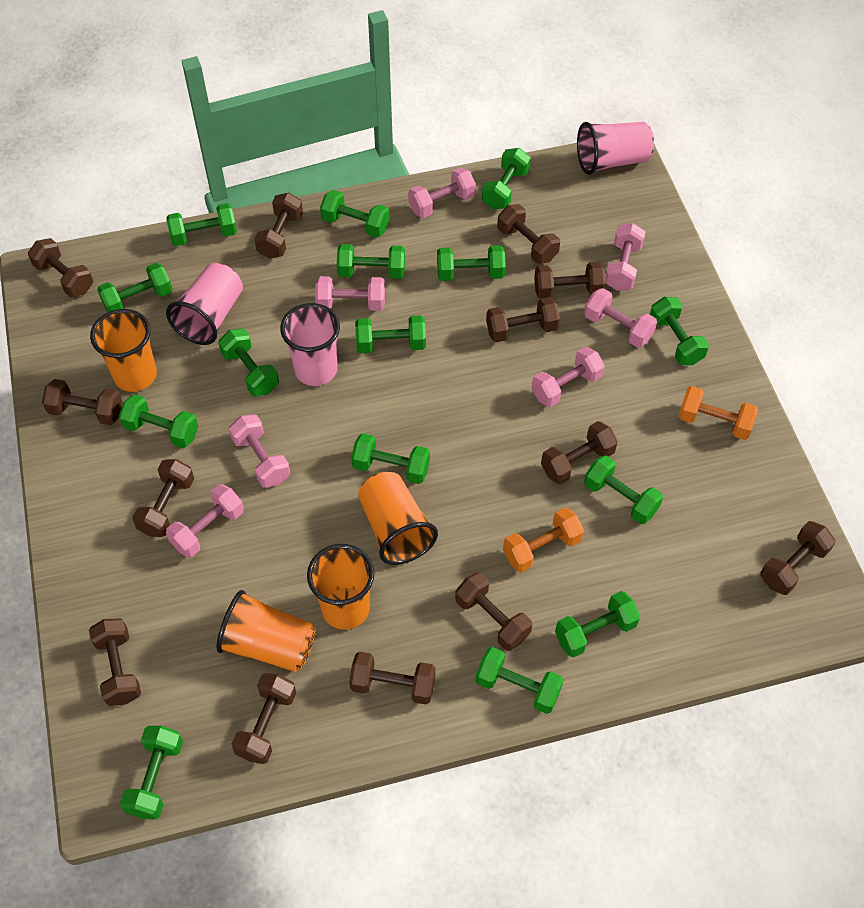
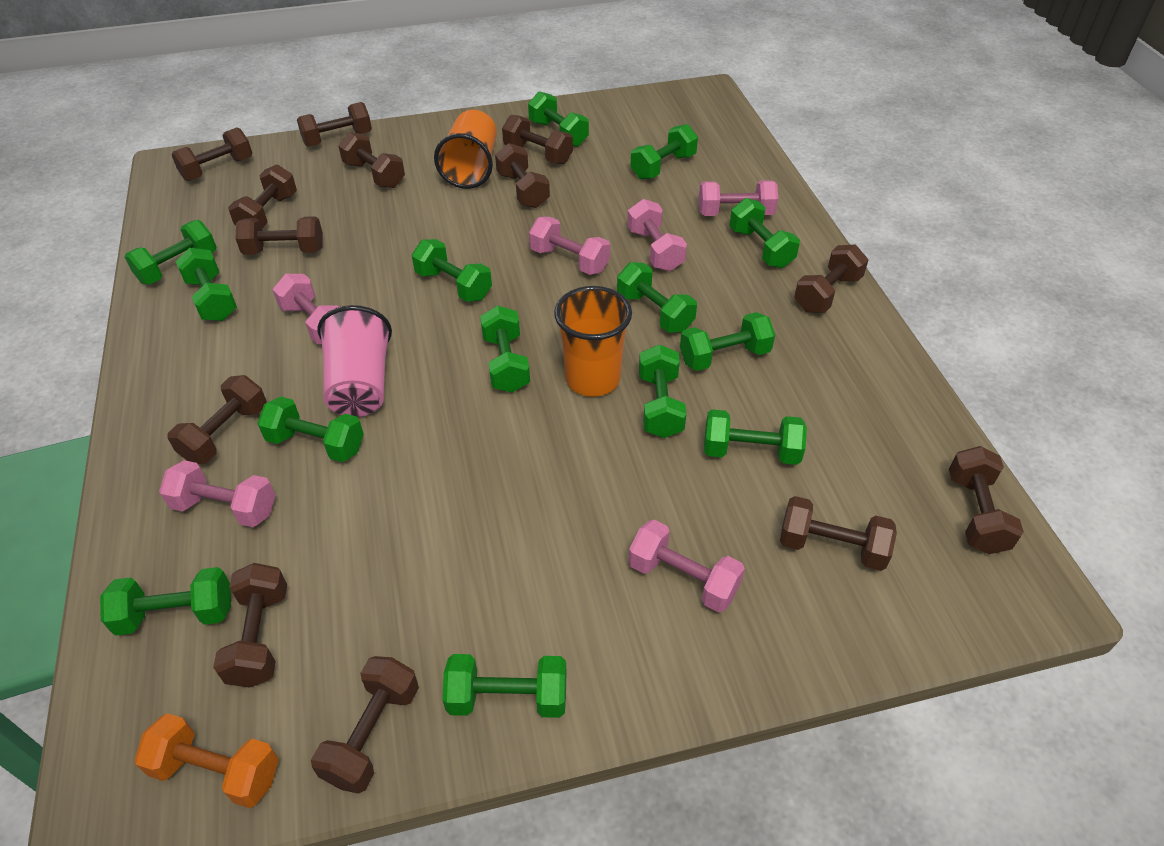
green dumbbell: 15 -> 14
orange cup: 4 -> 2
orange dumbbell: 2 -> 1
pink cup: 3 -> 1
pink dumbbell: 7 -> 6

